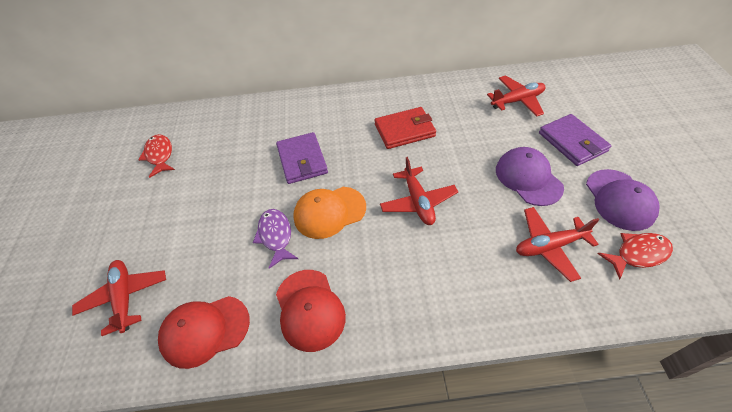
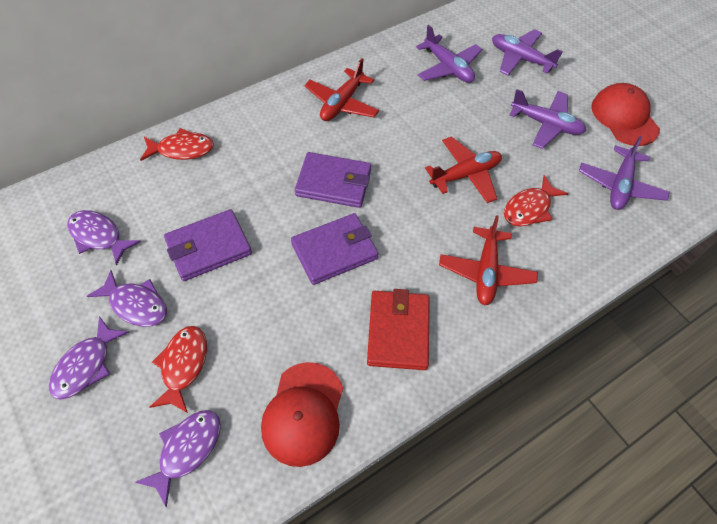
orange cap: 1 -> 0
purple cap: 2 -> 0
purple fish: 1 -> 4
purple plane: 0 -> 4
purple wallet: 2 -> 3
red fish: 2 -> 3
red plane: 4 -> 3

